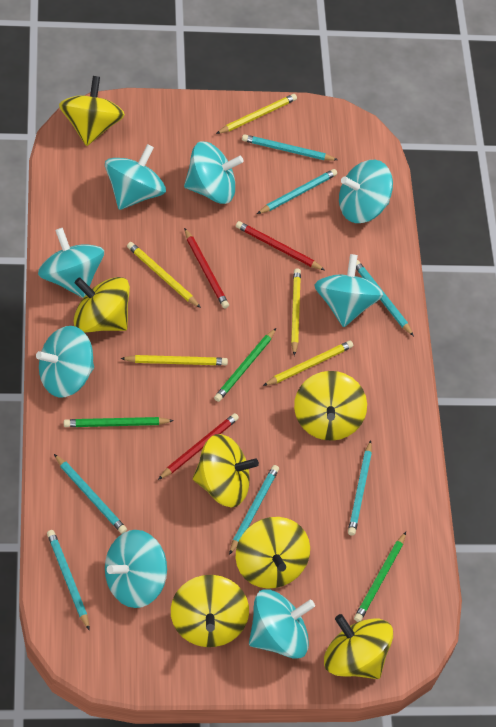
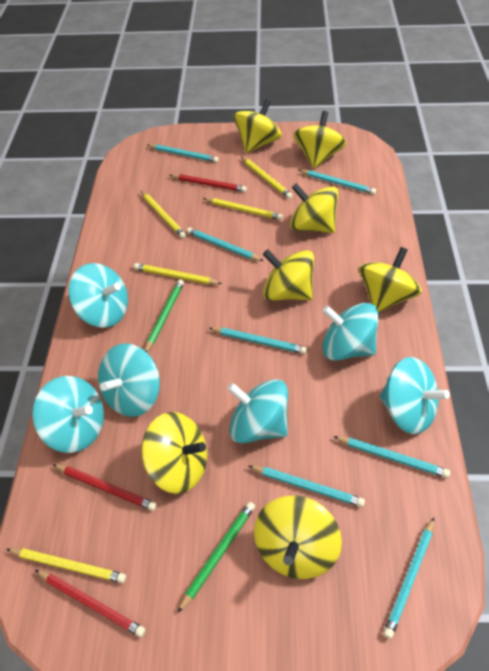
green pencil: 3 -> 2
turquoise spinning top: 8 -> 6

